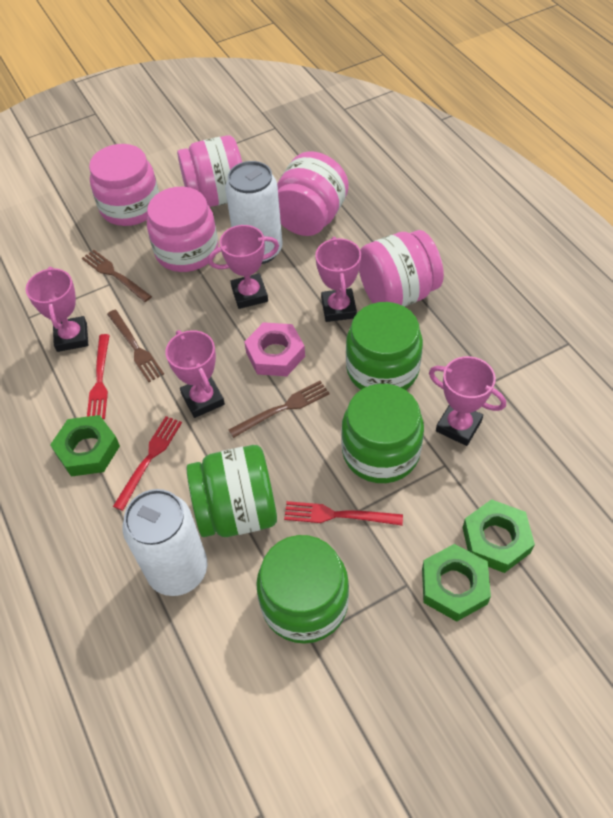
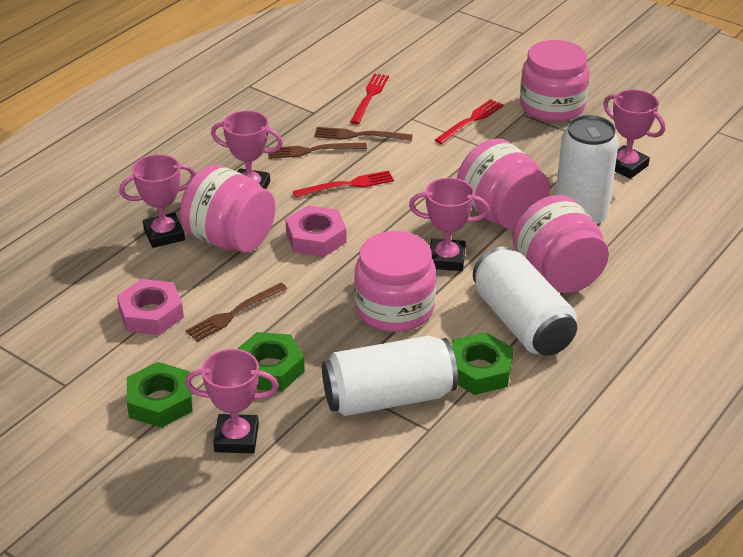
green jar: 4 -> 0
pink nut: 1 -> 2
white can: 2 -> 3

